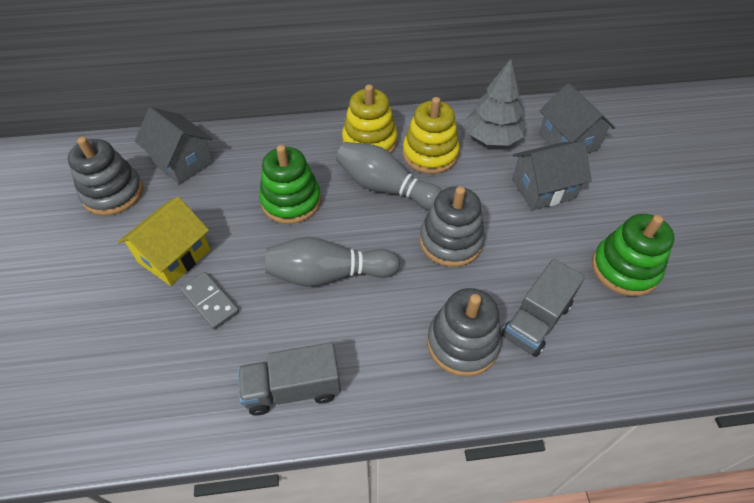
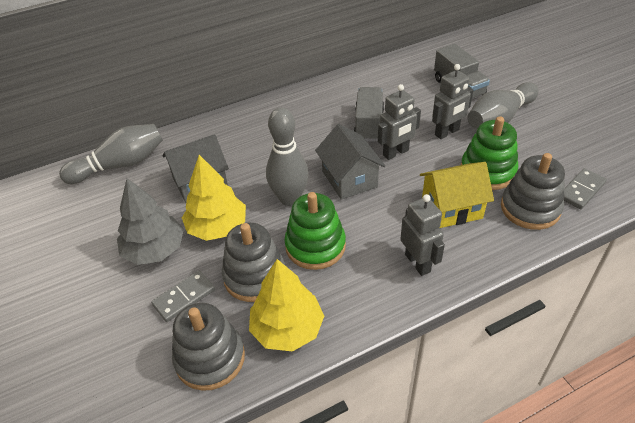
grey bowling pin: 2 -> 3
grey domino: 1 -> 2
grey house: 3 -> 2
grey robot: 0 -> 3
yellow stacking toy: 2 -> 0
yellow tree: 0 -> 2

